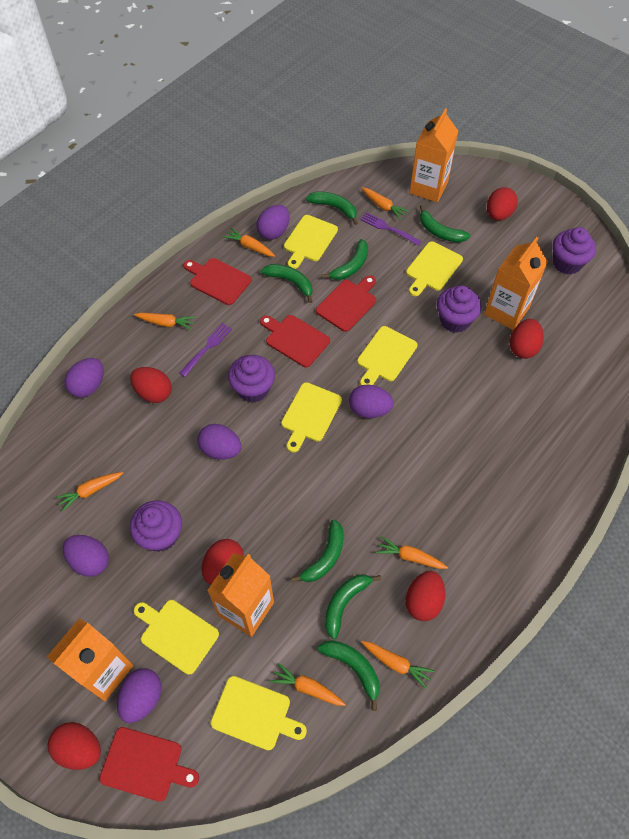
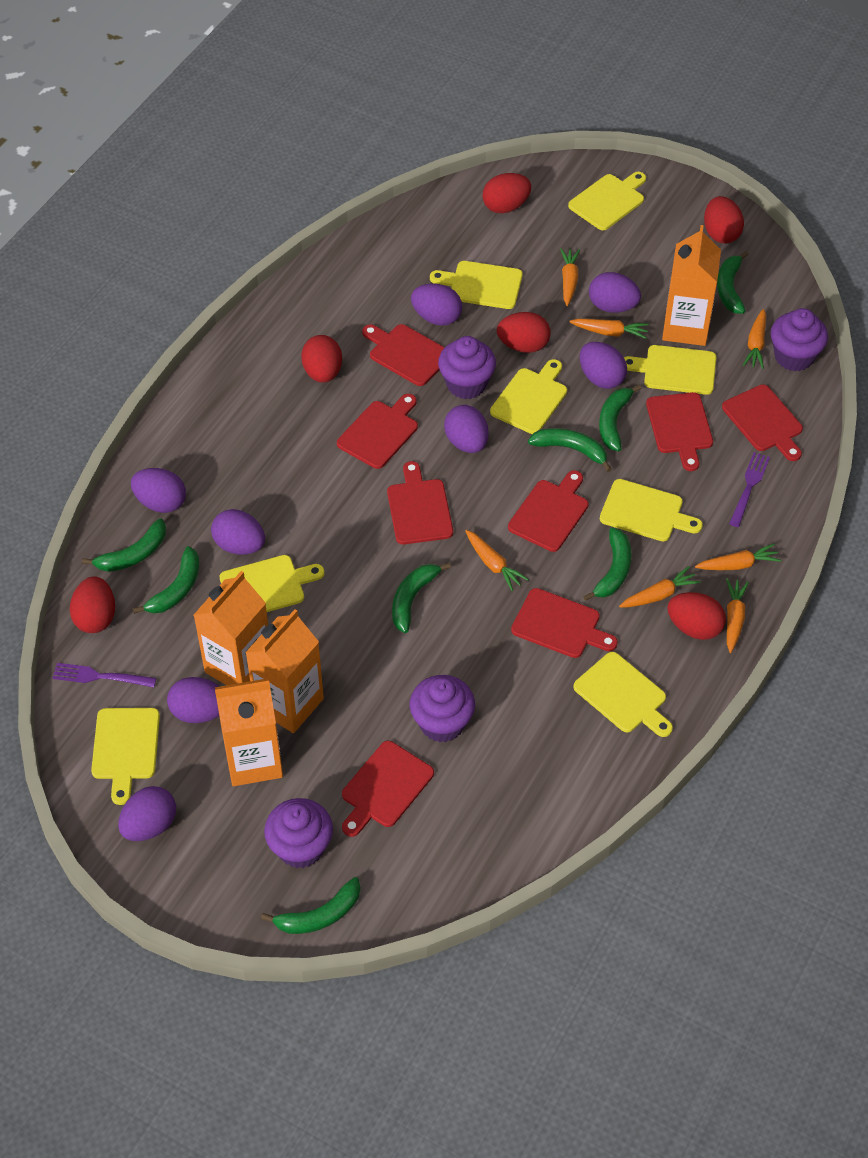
green banana: 7 -> 8
purple egg: 6 -> 8
red cutting board: 4 -> 8
yellow cutting board: 6 -> 8

